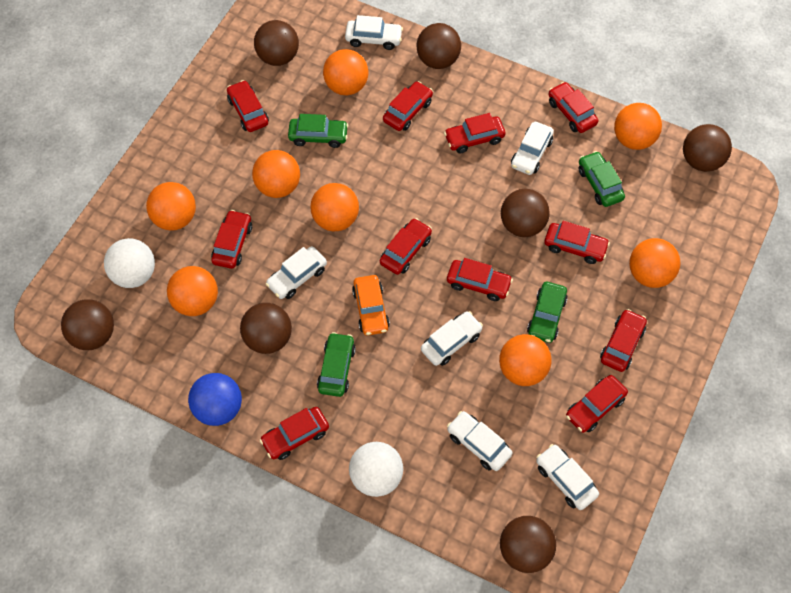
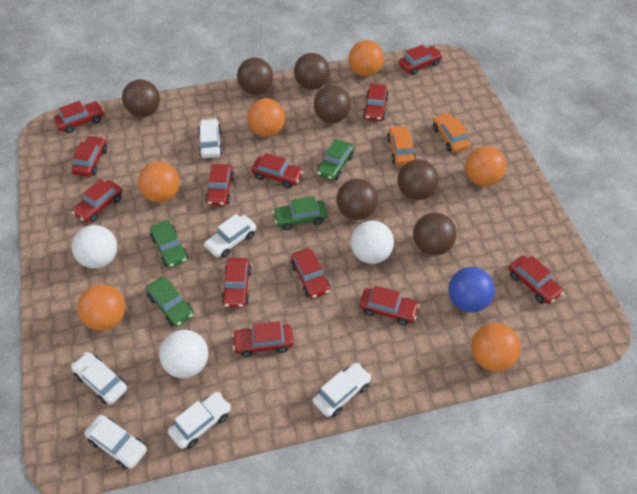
orange ball: 8 -> 6
orange car: 1 -> 2
red car: 11 -> 12
white ball: 2 -> 3

